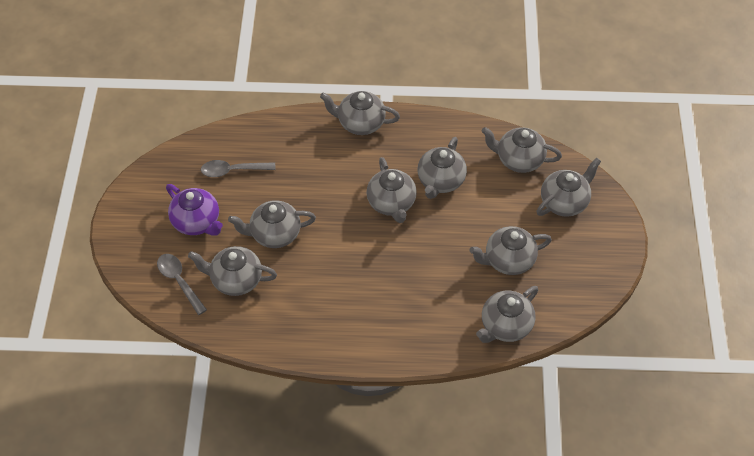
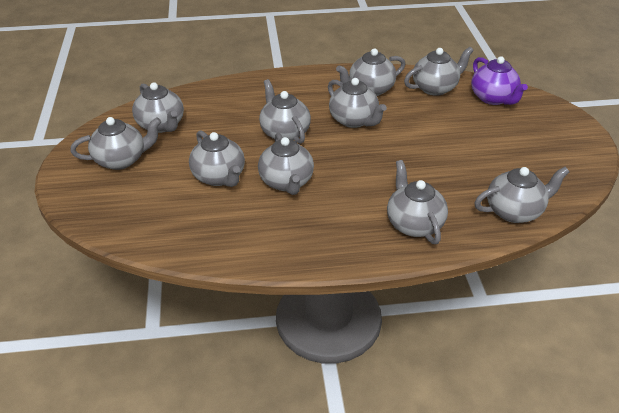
grey spoon: 2 -> 0
grey teapot: 9 -> 10

